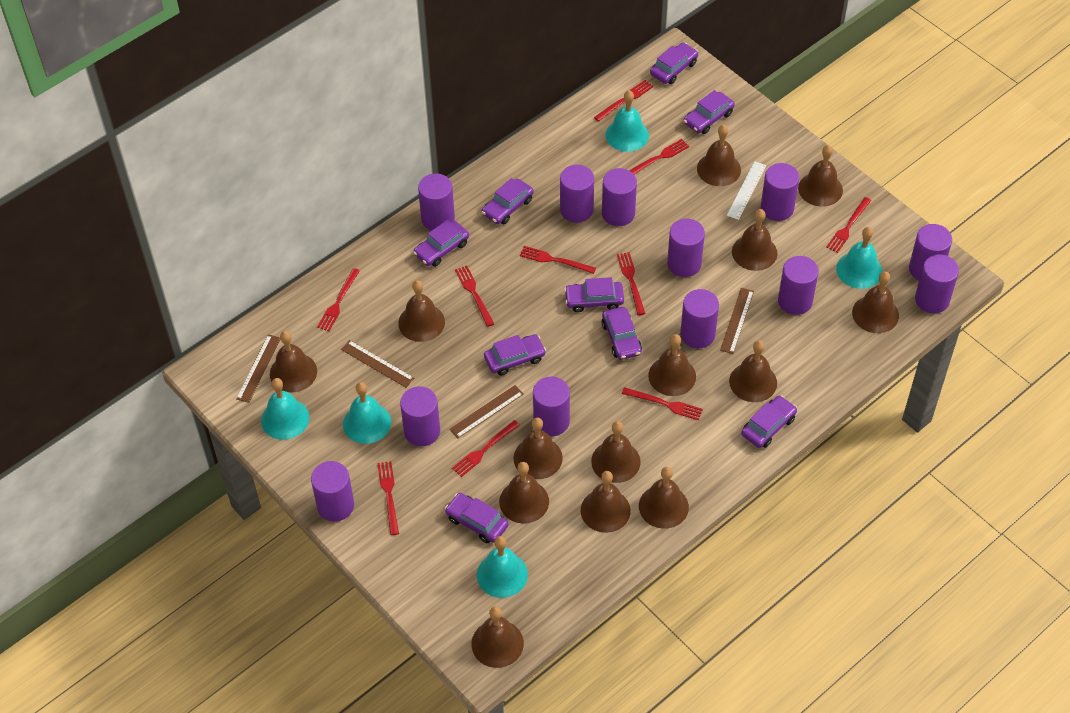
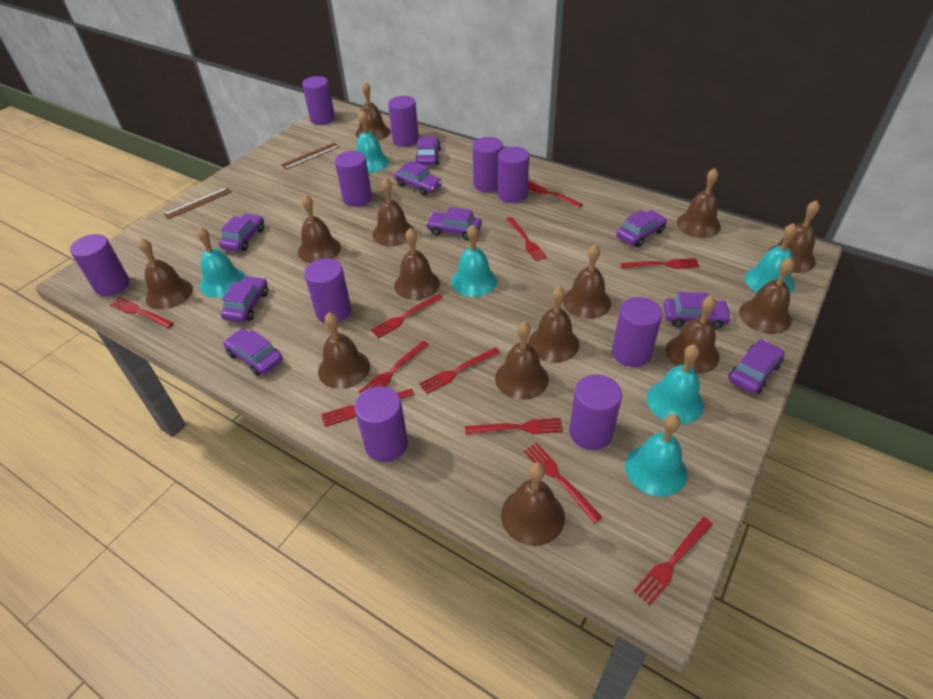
brown ruler: 4 -> 2
purple cylinder: 12 -> 10
red fork: 10 -> 11
turquoise bell: 5 -> 6
white ruler: 1 -> 0

